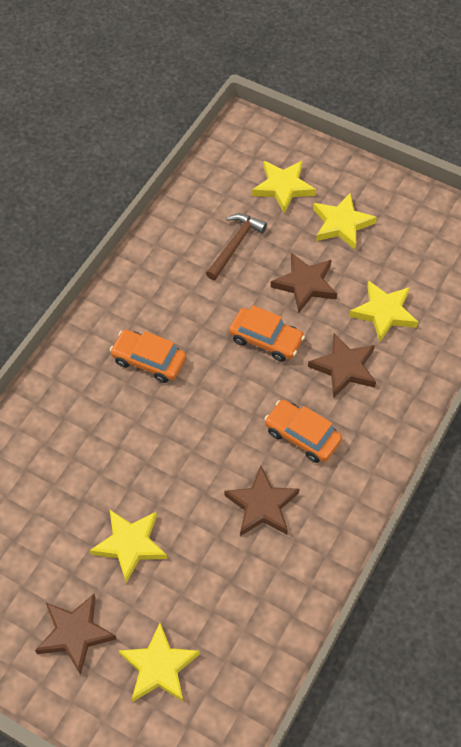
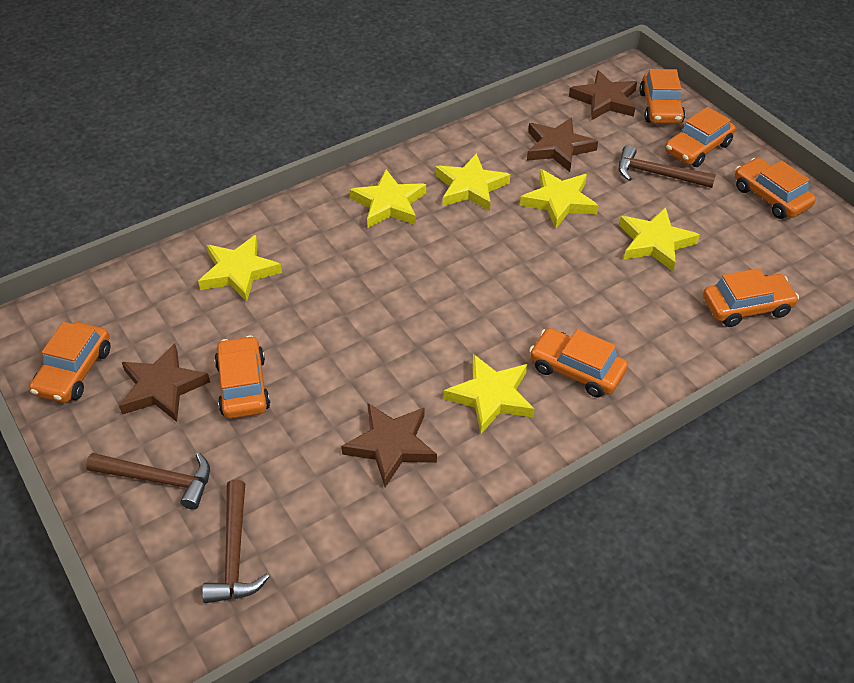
brown hammer: 1 -> 3
orange car: 3 -> 7
yellow star: 5 -> 6

